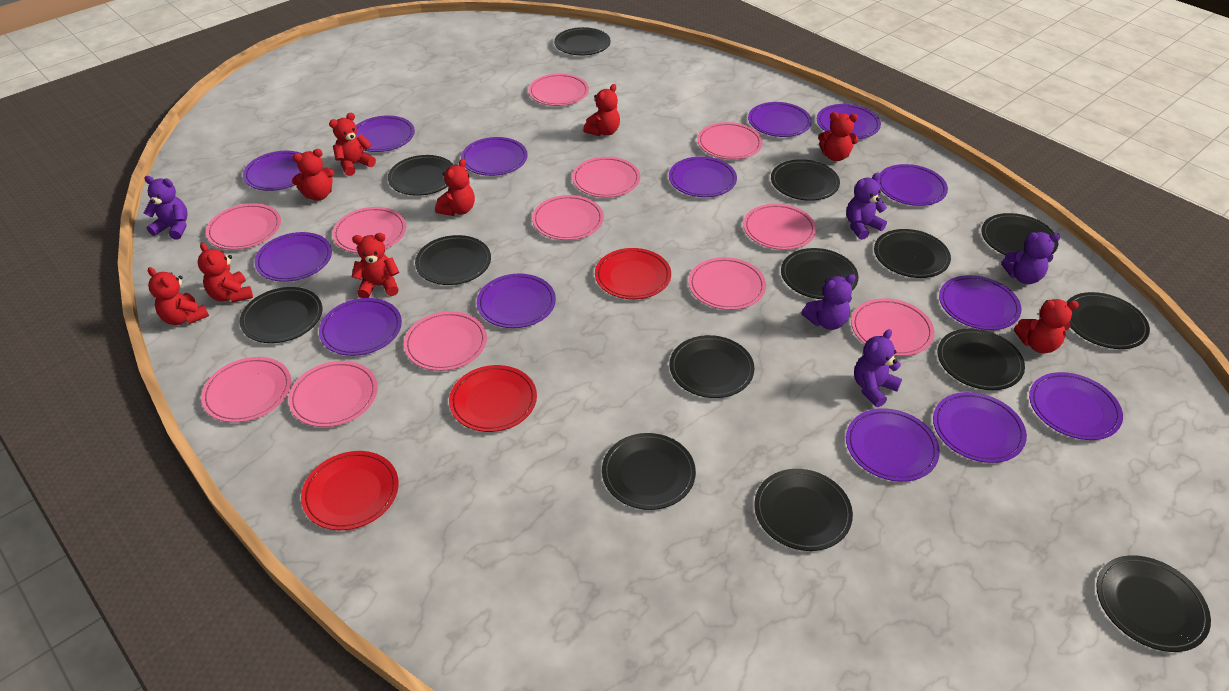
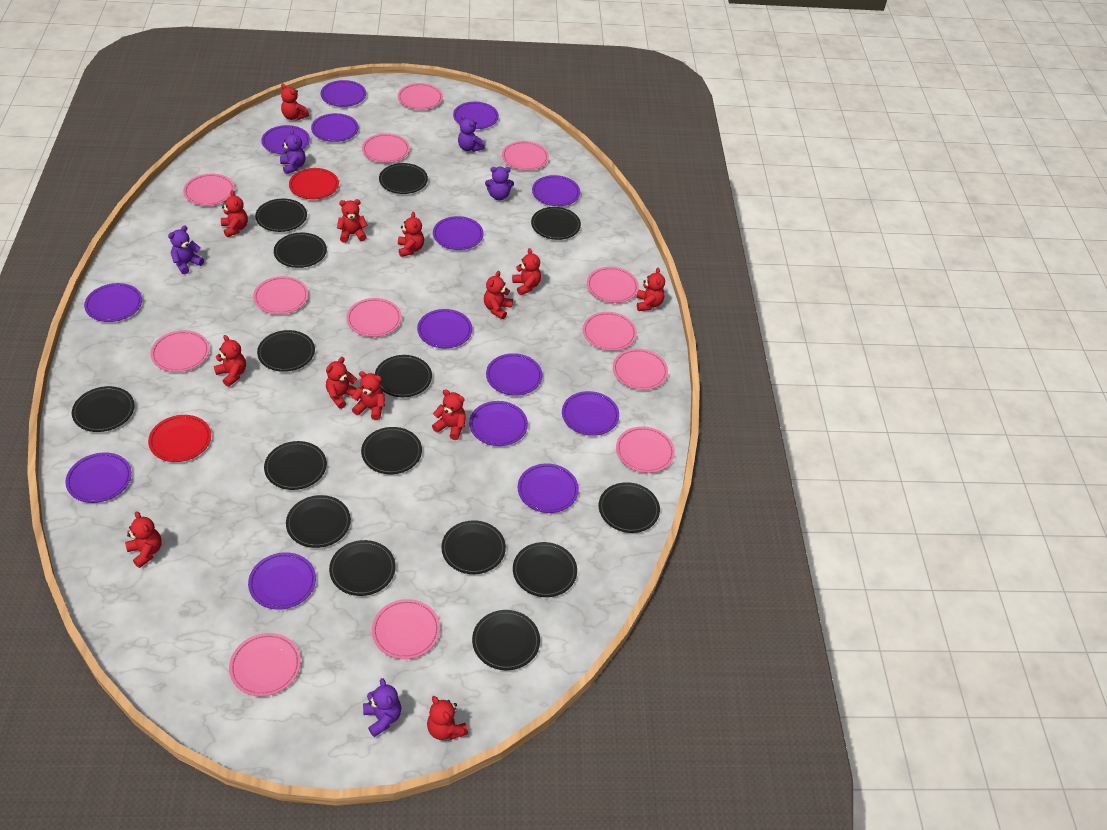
black plate: 14 -> 15
pink plate: 12 -> 13
red plate: 3 -> 2
red teddy bear: 9 -> 13

